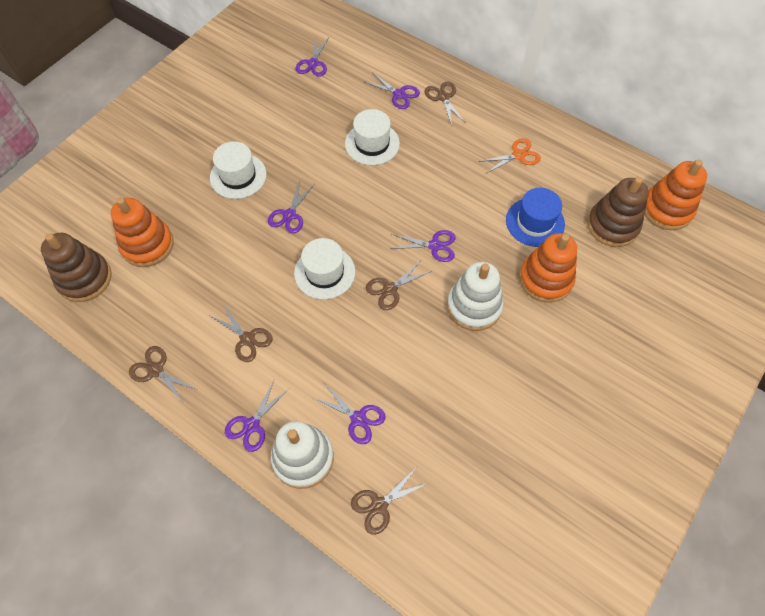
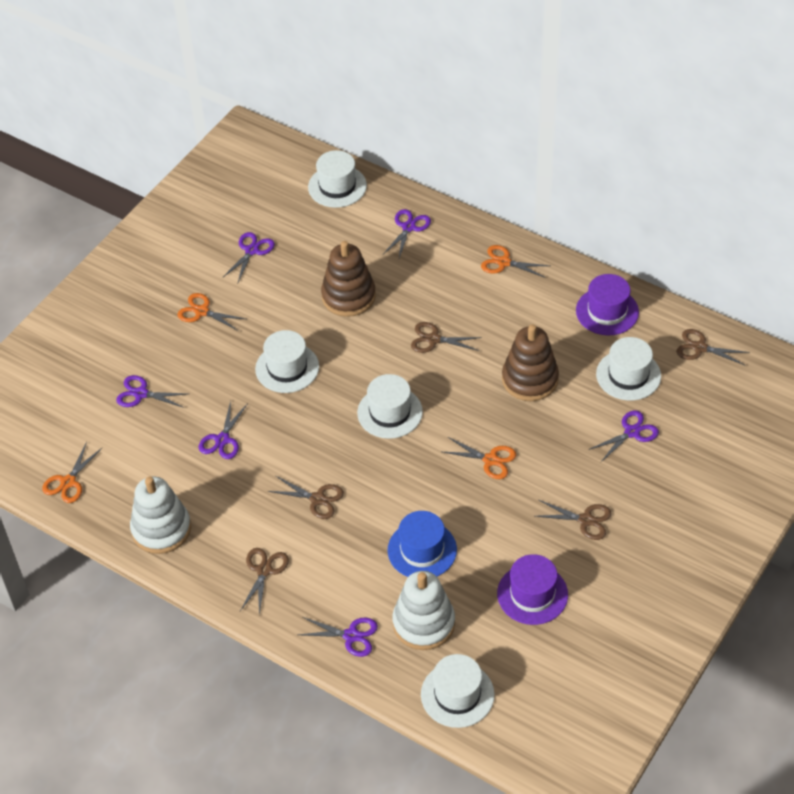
orange scissors: 1 -> 4
orange stacking toy: 3 -> 0
purple hat: 0 -> 2
white hat: 3 -> 5

